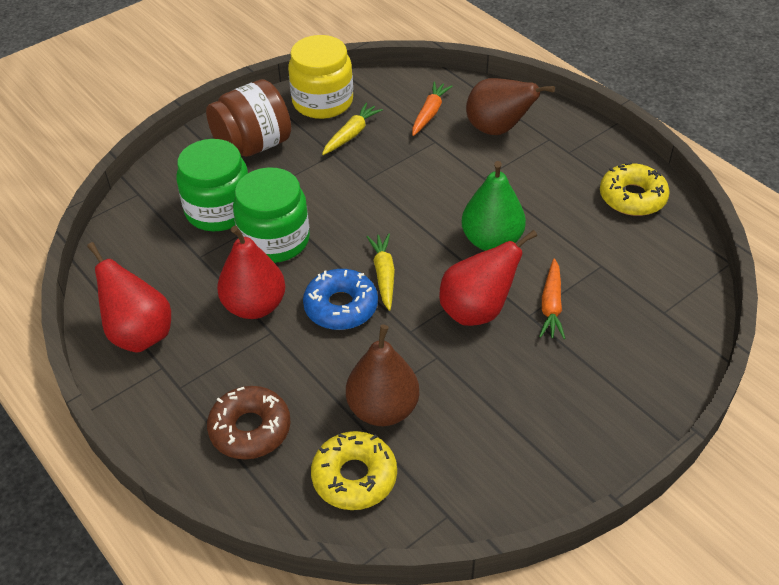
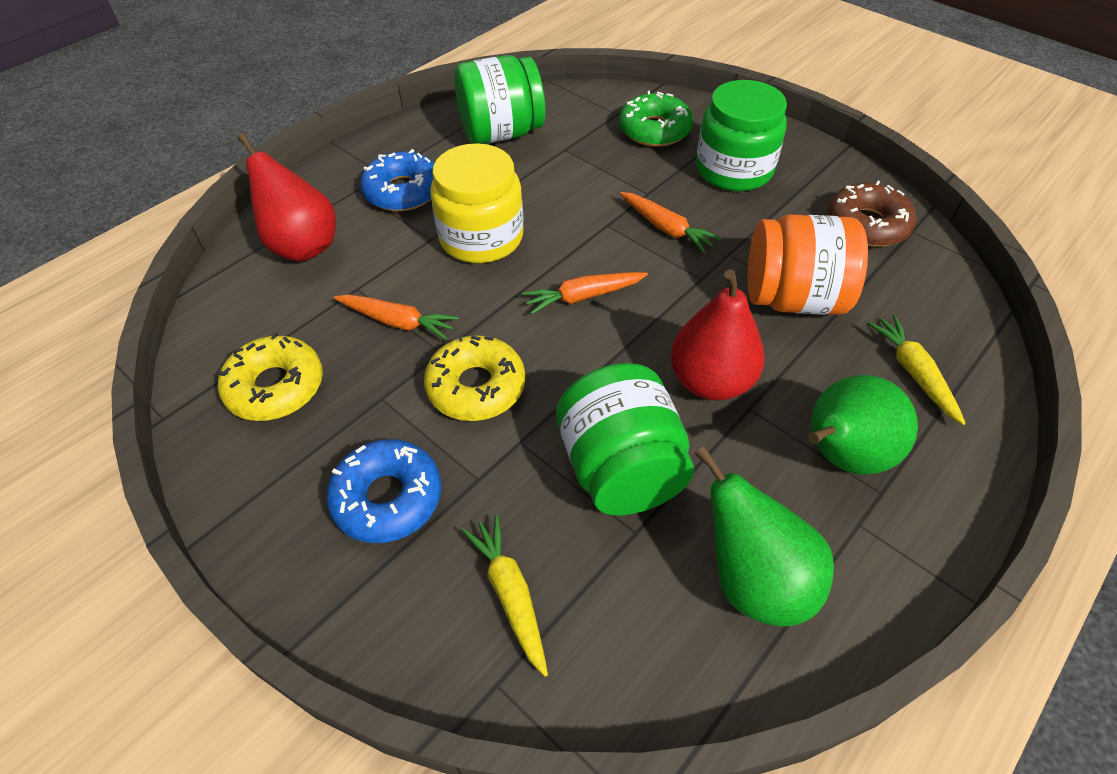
blue donut: 1 -> 2
brown jar: 1 -> 0
brown pear: 2 -> 0
green donut: 0 -> 1
green jar: 2 -> 3
green pear: 1 -> 2
orange carrot: 2 -> 3
orange jar: 0 -> 1
red pear: 3 -> 2

